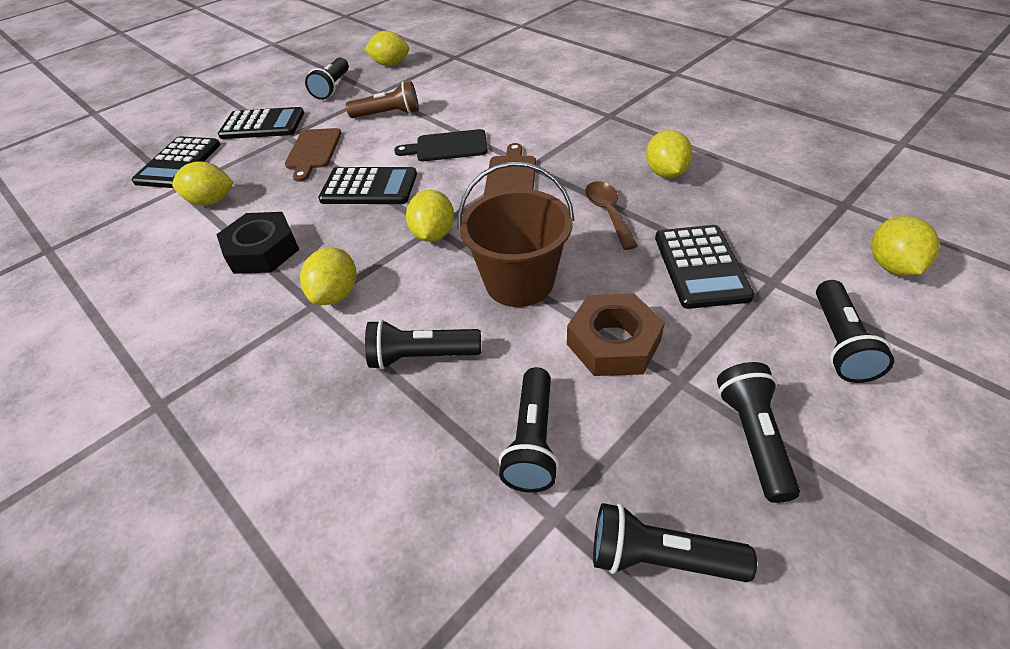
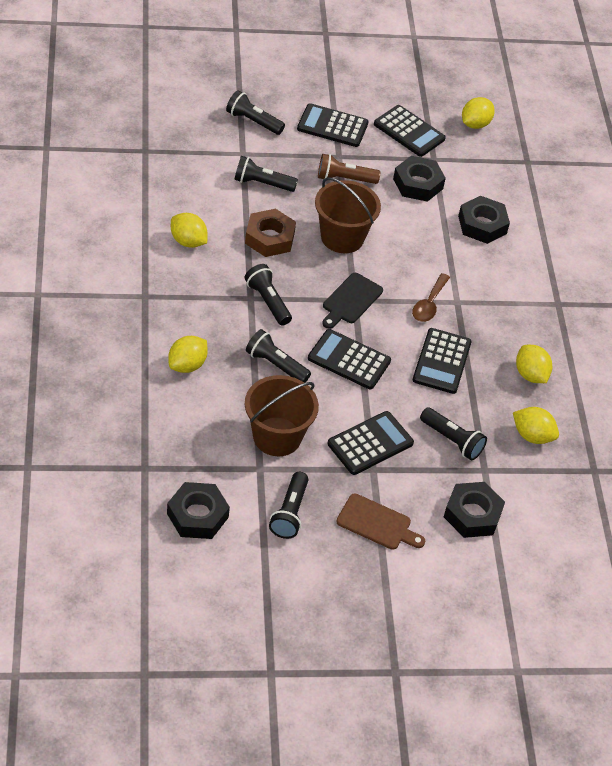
black calculator: 4 -> 5
black nut: 1 -> 4
brown bucket: 1 -> 2
brown cutting board: 2 -> 1
yellow lemon: 6 -> 5

